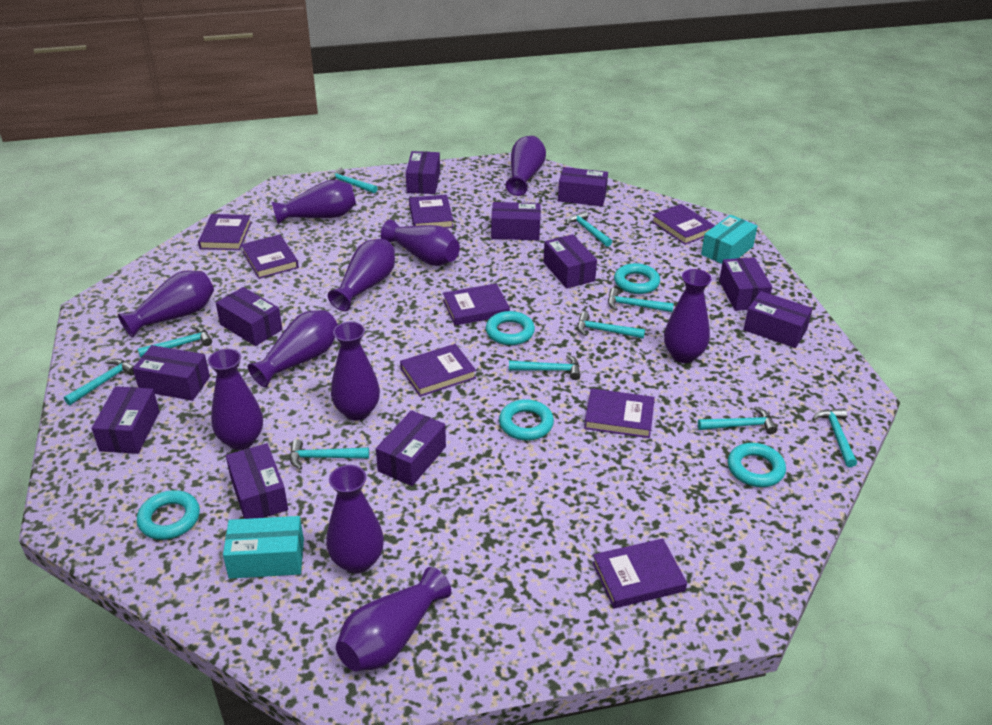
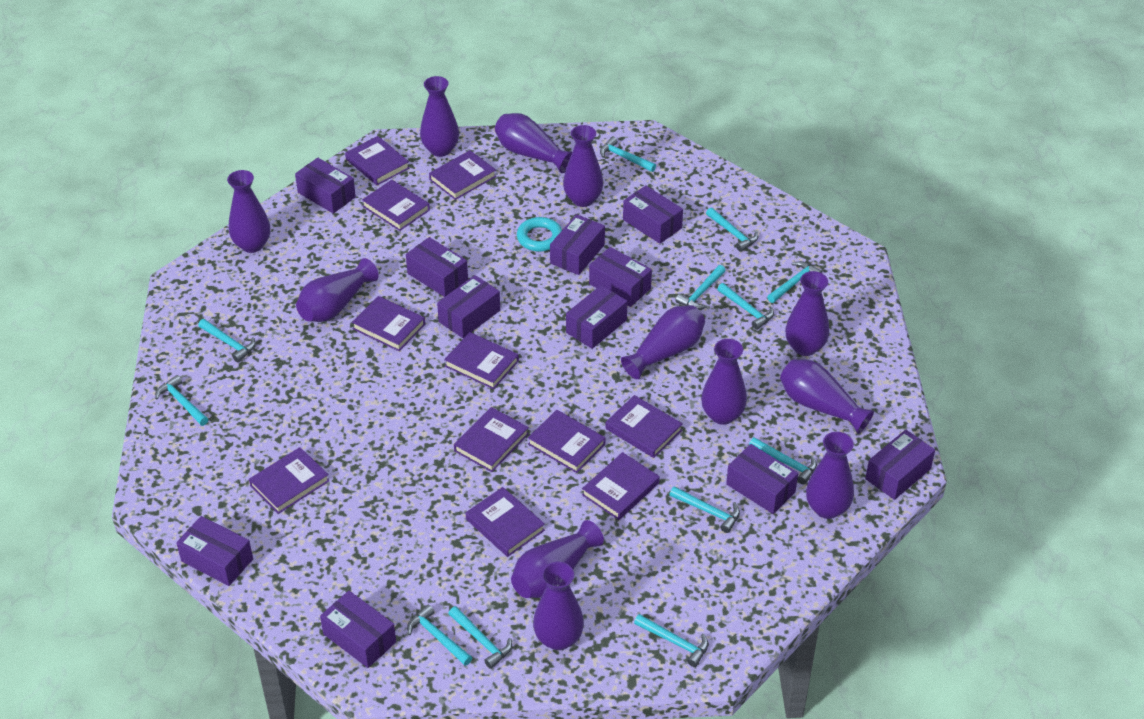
purple book: 8 -> 11
purple vase: 11 -> 12
turquoise box: 2 -> 0
turquoise hammer: 10 -> 12
turquoise ring: 5 -> 1

